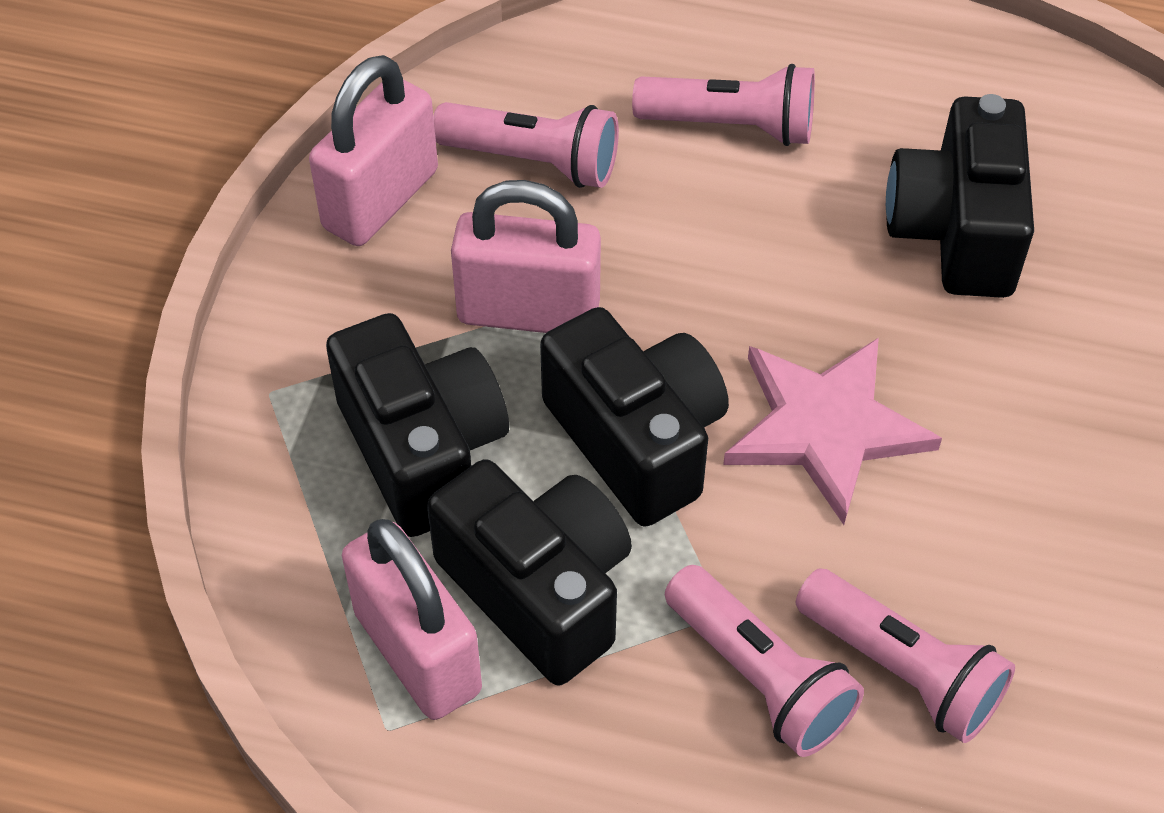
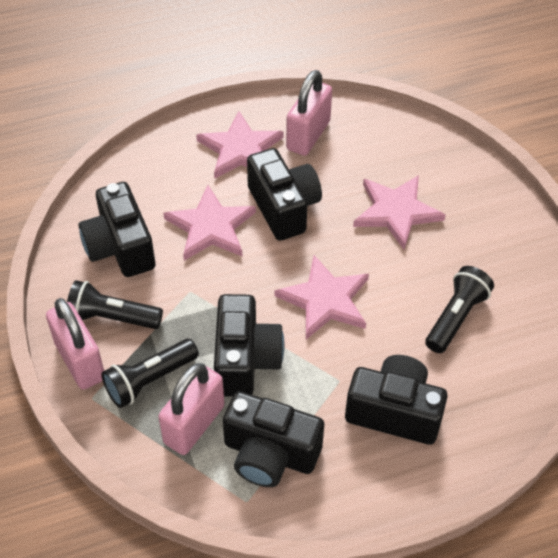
black camera: 4 -> 5
black flashlight: 0 -> 3
pink flashlight: 4 -> 0
pink star: 1 -> 4

